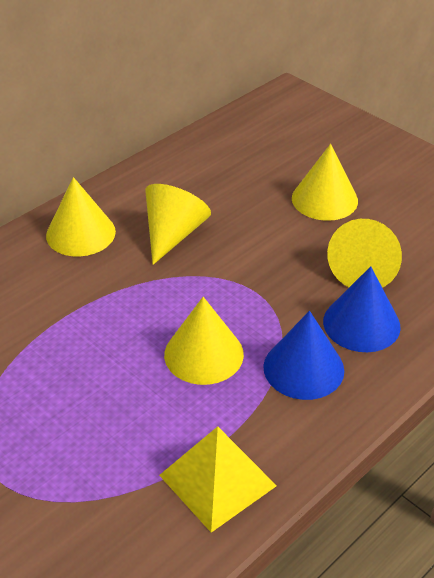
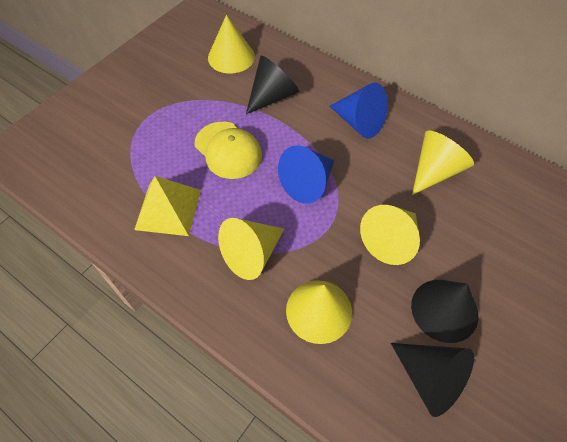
black cone: 0 -> 3
yellow cap: 0 -> 1

